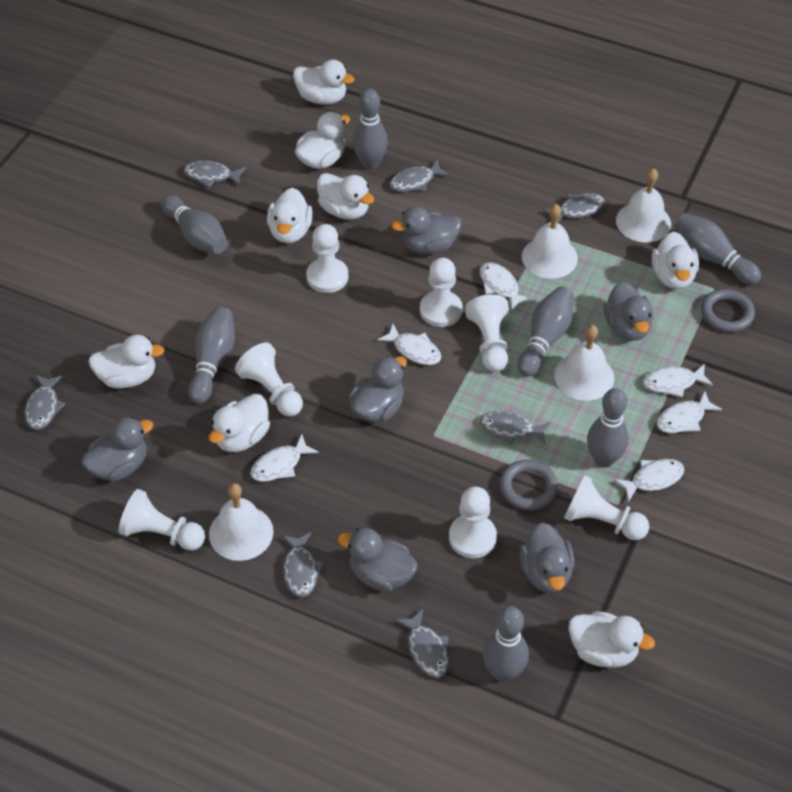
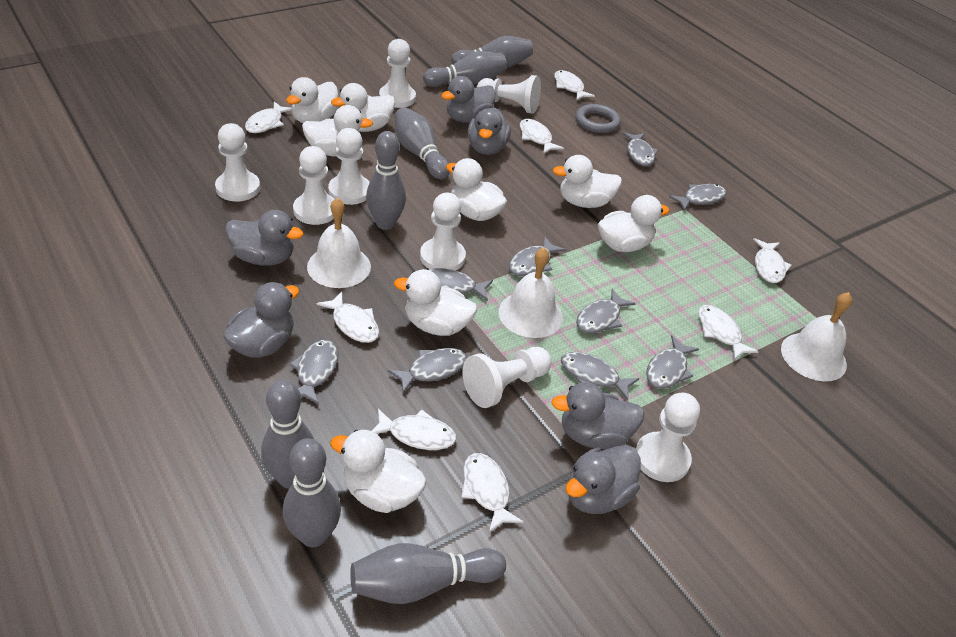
grey fish: 7 -> 9
grey ring: 2 -> 1
white bell: 4 -> 3
white fish: 6 -> 8
white pawn: 7 -> 8

